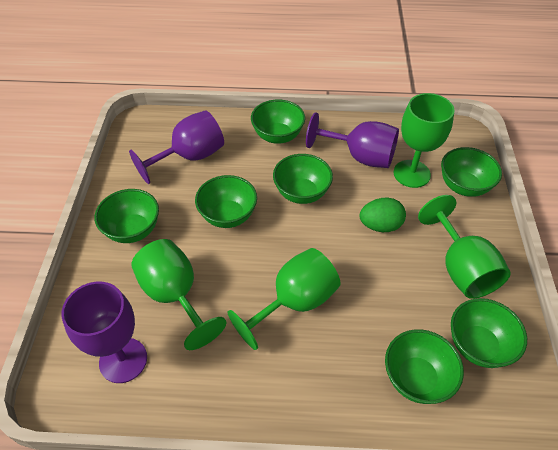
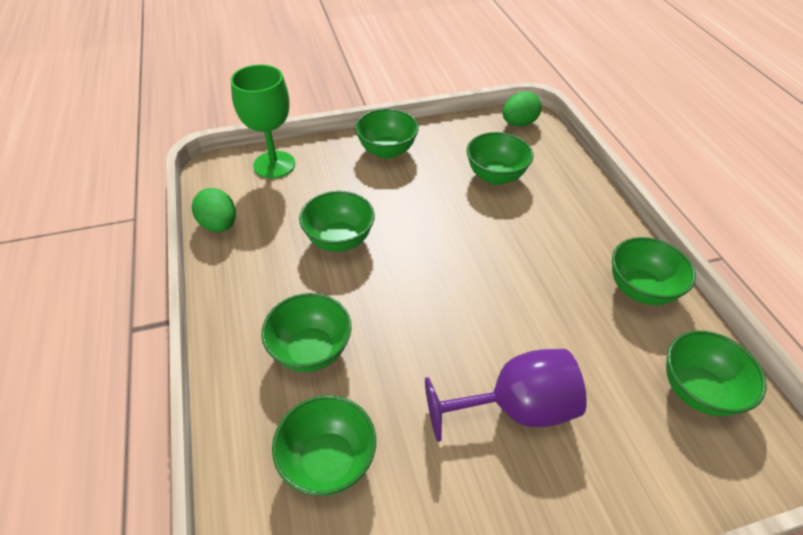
green egg: 1 -> 2
green goblet: 4 -> 1
purple goblet: 3 -> 1

